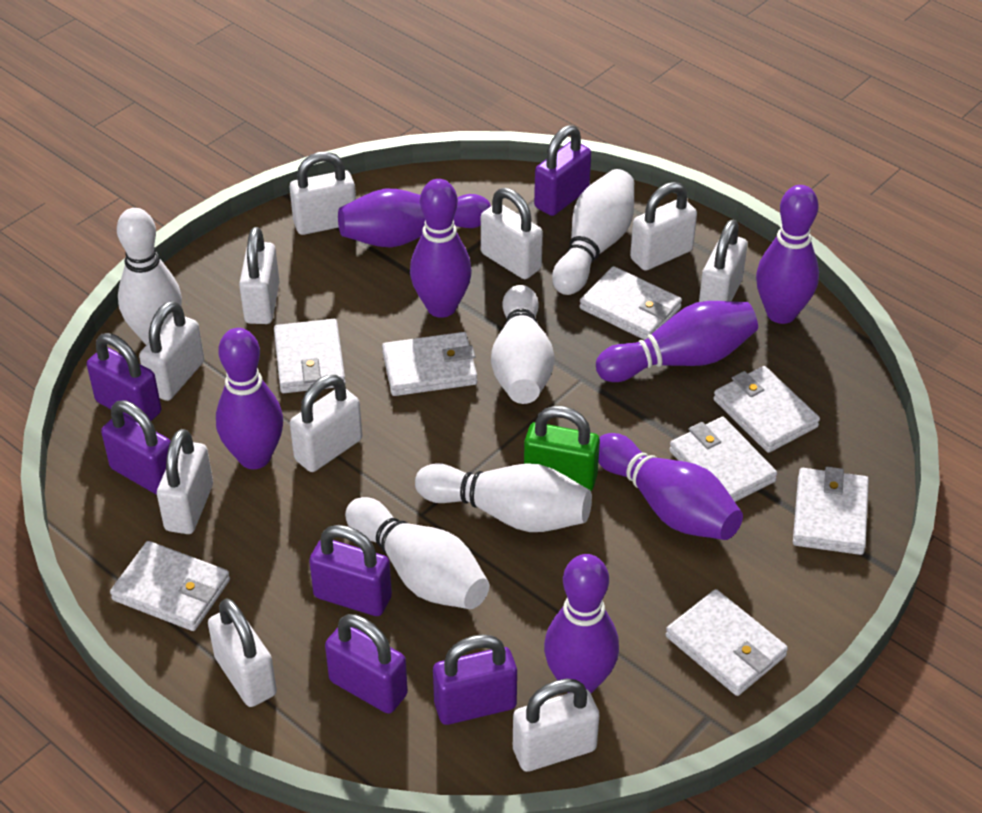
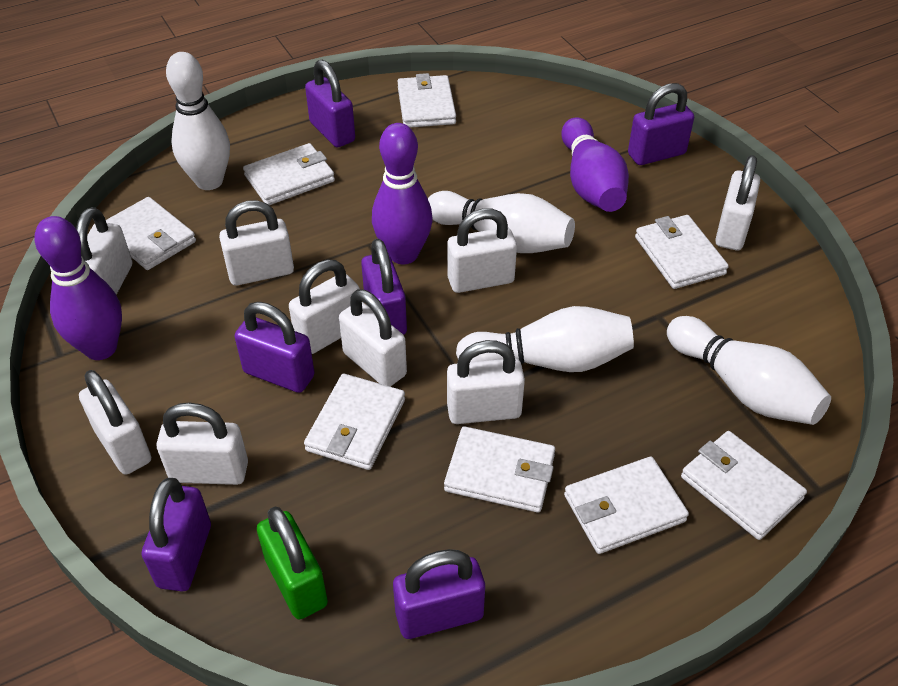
purple bowling pin: 7 -> 3
white bowling pin: 5 -> 4
white padlock: 10 -> 9

